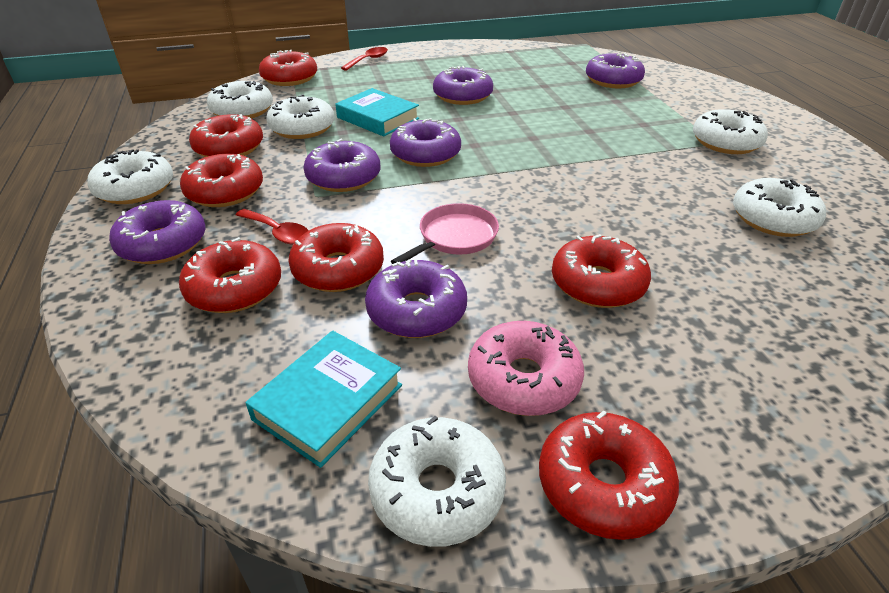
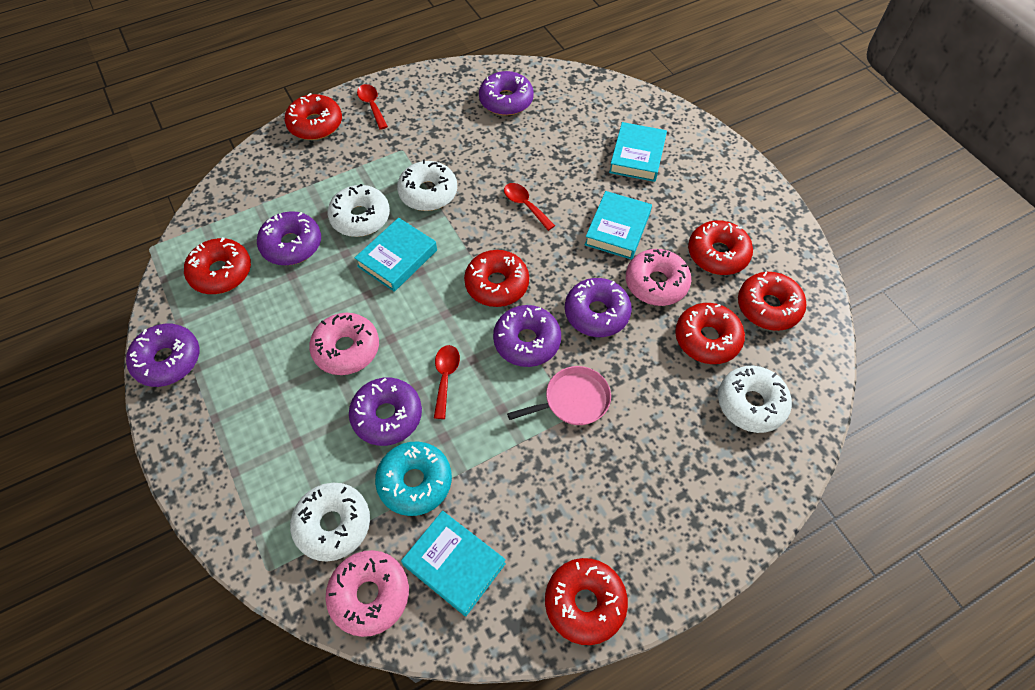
pink donut: 1 -> 3
red spoon: 2 -> 3
turquoise book: 2 -> 4
turquoise donut: 0 -> 1
white donut: 6 -> 4

